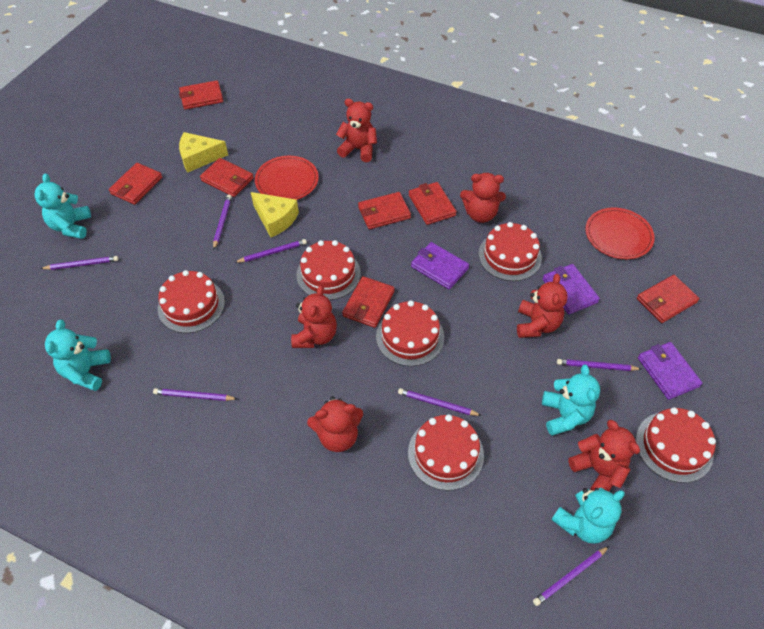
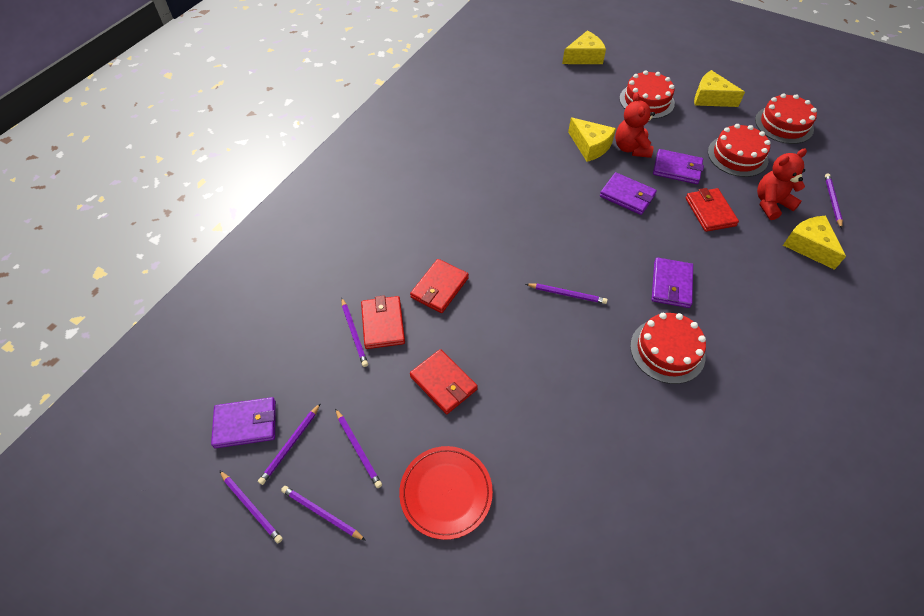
purple wallet: 3 -> 4
red cake: 6 -> 4
red plate: 2 -> 1
red teddy bear: 6 -> 2
red wallet: 7 -> 4
turquoise teddy bear: 4 -> 0
yellow cheese: 2 -> 4

